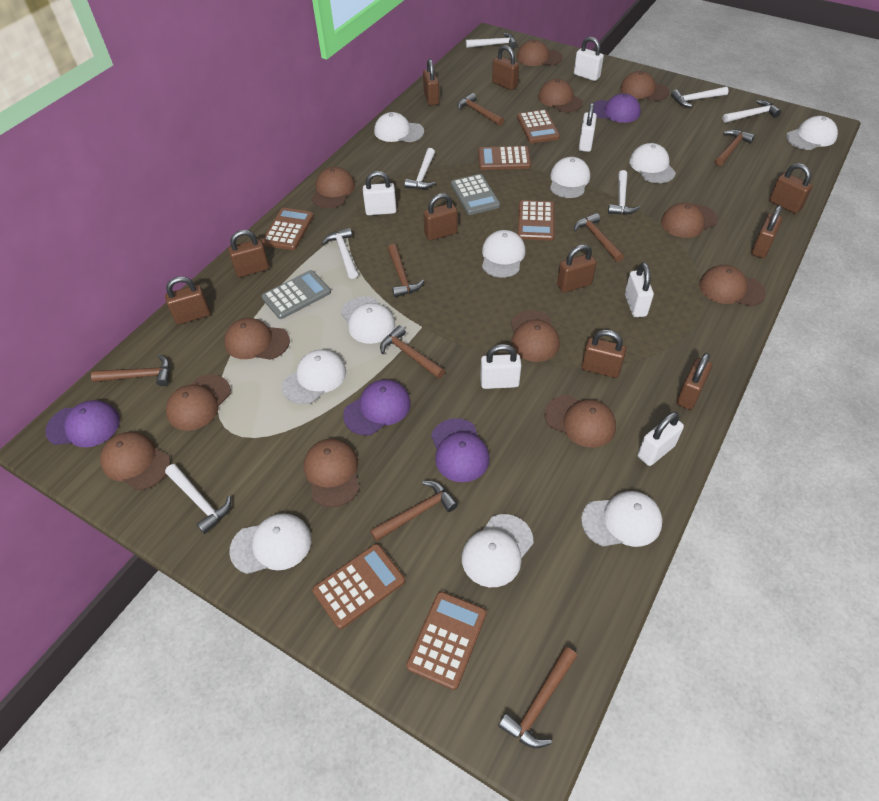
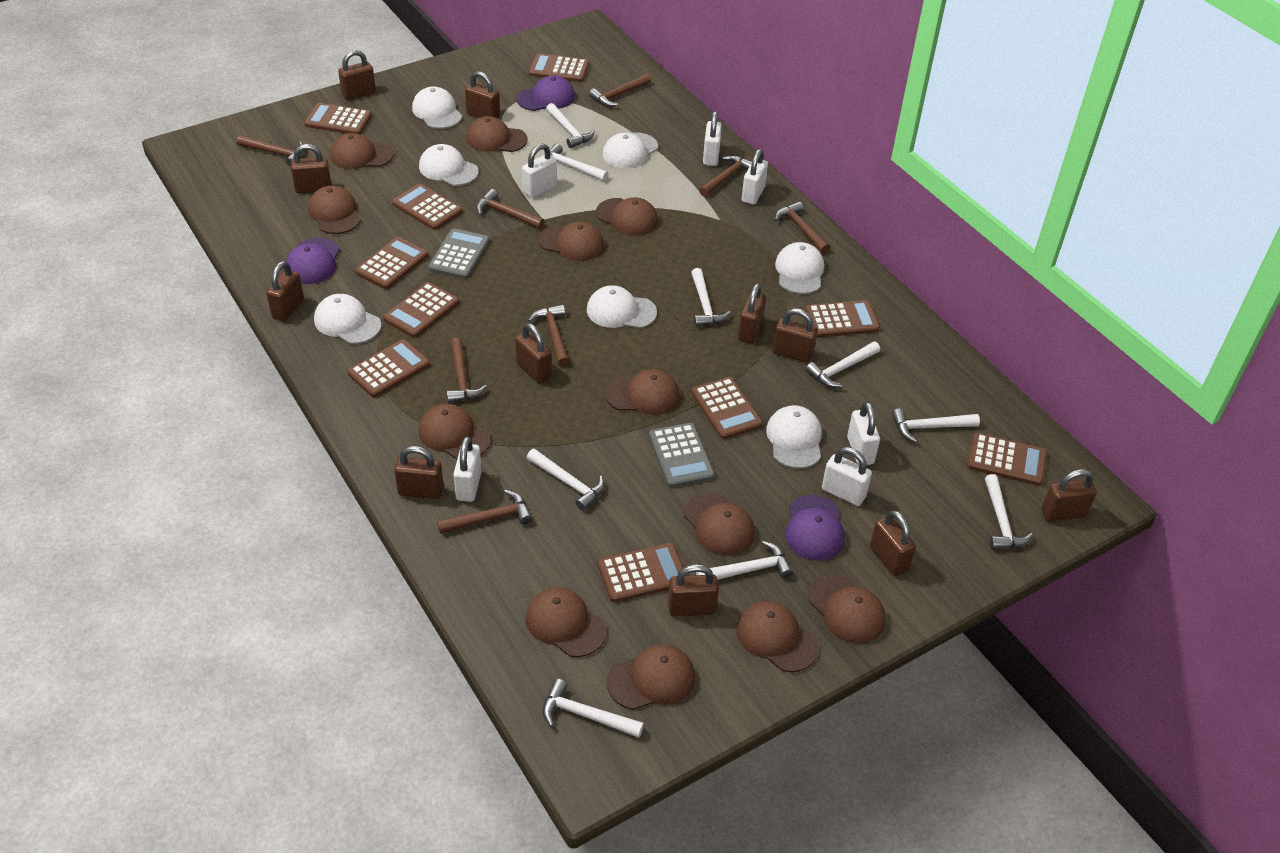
brown calculator: 6 -> 10
brown padlock: 10 -> 11
purple cap: 4 -> 3
white cap: 10 -> 7
white hammer: 7 -> 9

